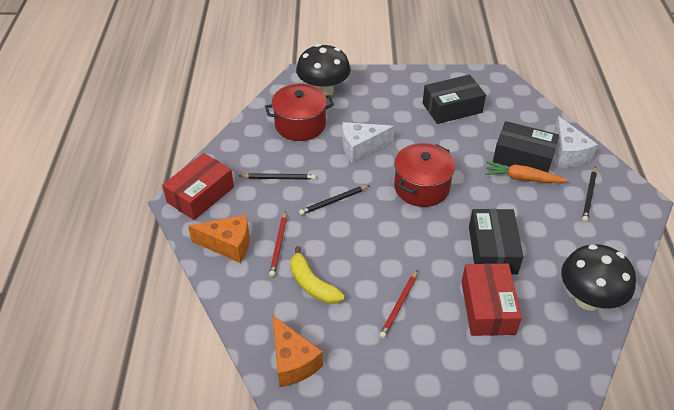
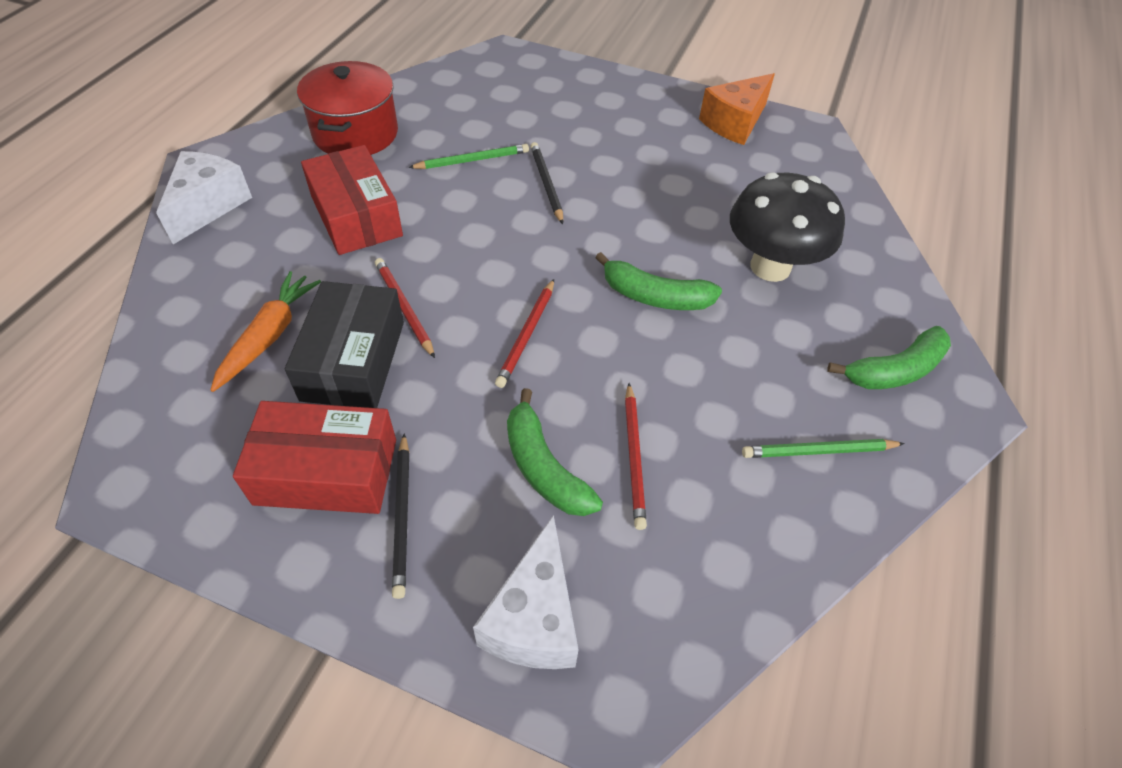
black box: 3 -> 1
black mushroom: 2 -> 1
black pencil: 3 -> 2
green banana: 0 -> 3
green pencil: 0 -> 2
orange cheese: 2 -> 1
red pencil: 2 -> 3
red pot: 2 -> 1
yellow banana: 1 -> 0

